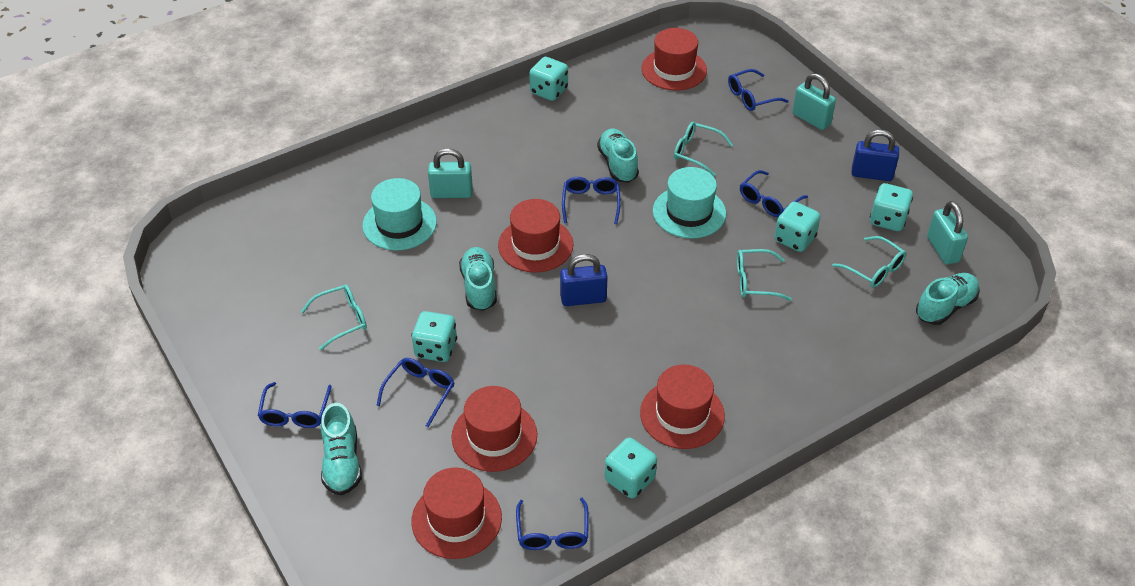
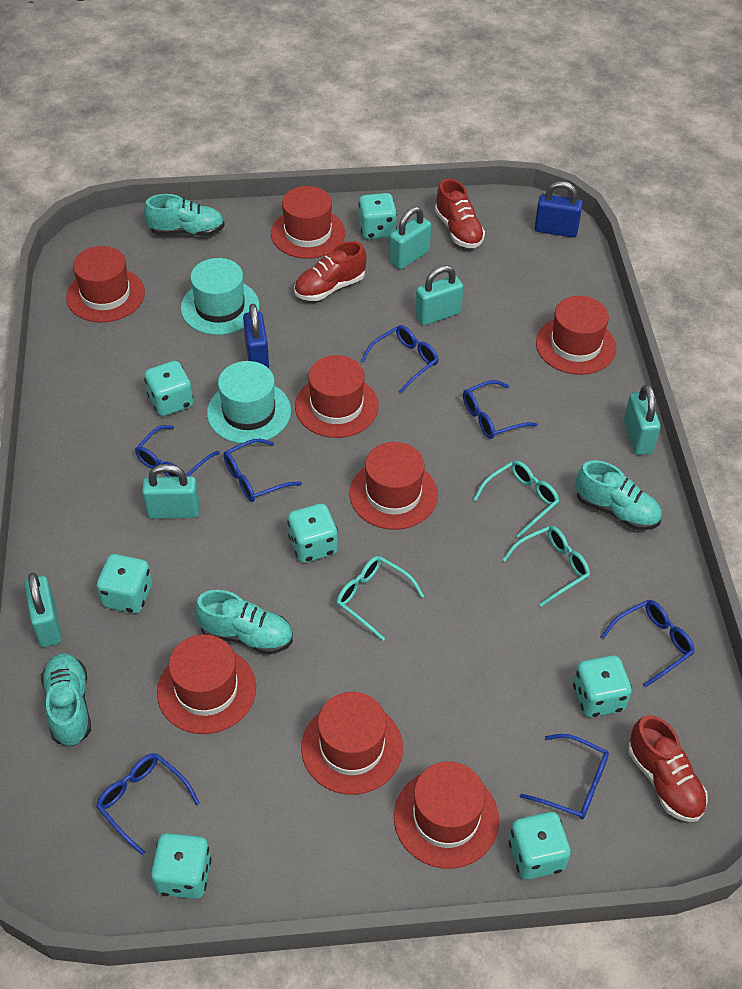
blue glasses: 6 -> 7
red hat: 5 -> 8
red shoe: 0 -> 3
turquoise dice: 5 -> 7
turquoise glasses: 4 -> 3
turquoise padlock: 3 -> 5

